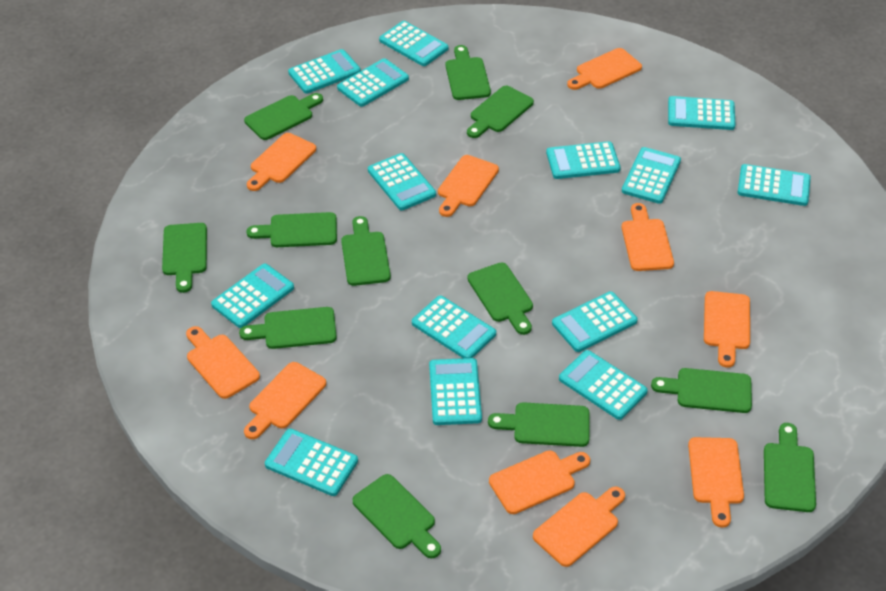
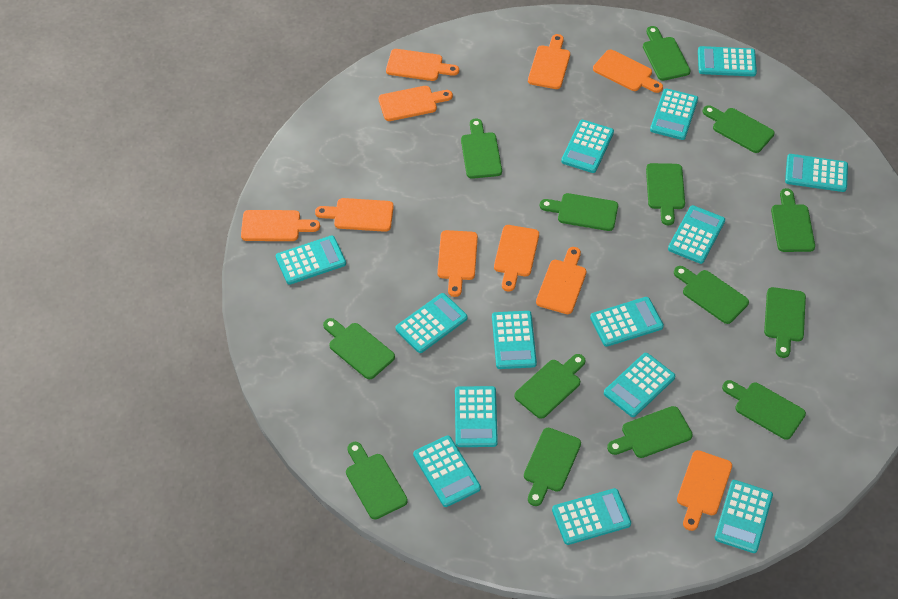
green cutting board: 12 -> 14

